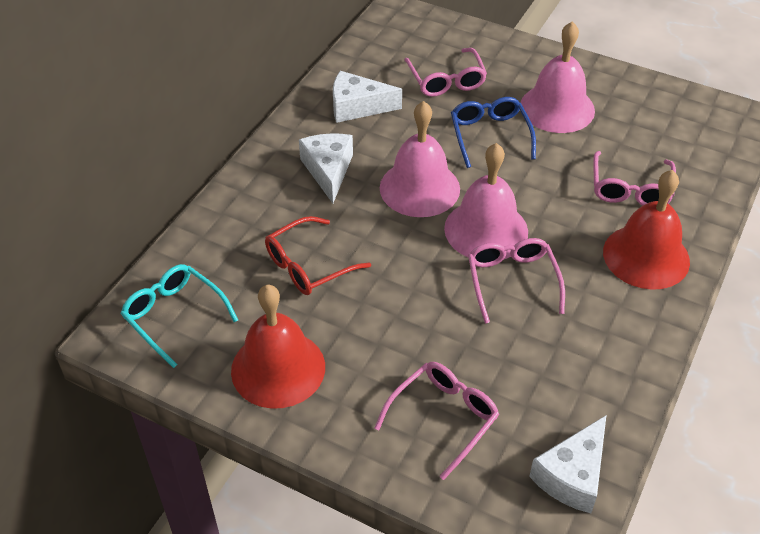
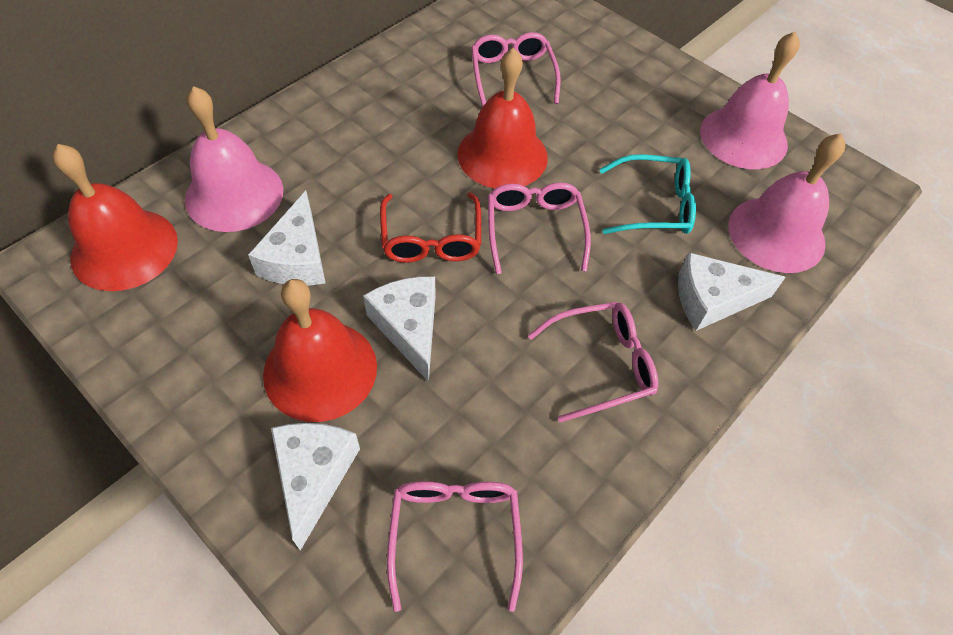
blue glasses: 1 -> 0
red bell: 2 -> 3
white cheese: 3 -> 4

